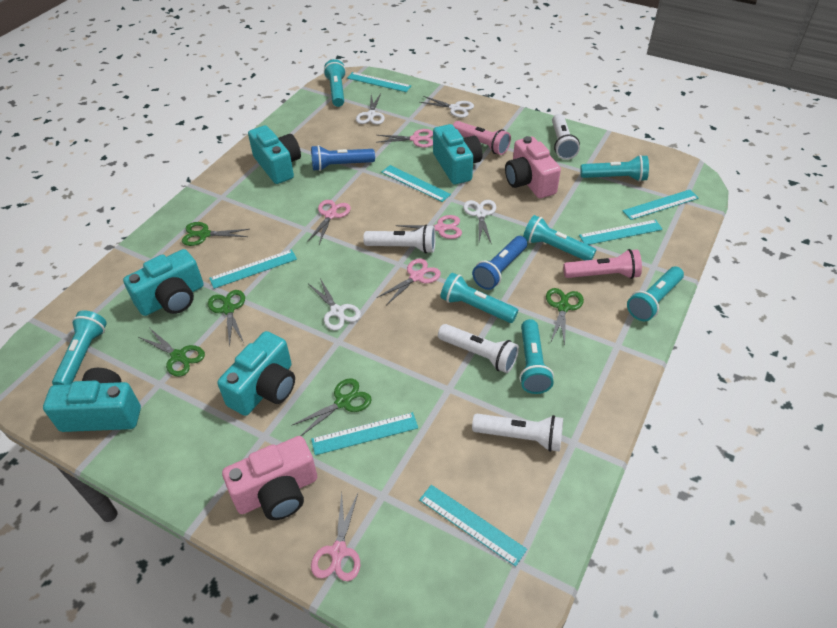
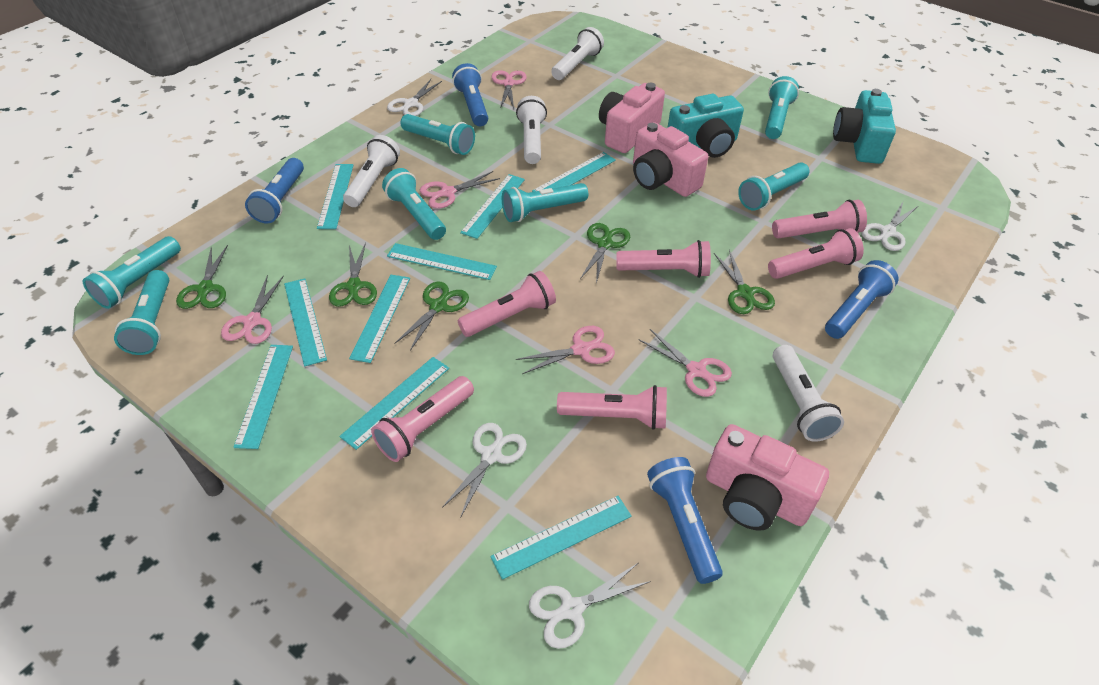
blue flashlight: 2 -> 4
pink camera: 2 -> 3
pink flashlight: 2 -> 6
turquoise camera: 5 -> 2
turquoise ruler: 7 -> 9

